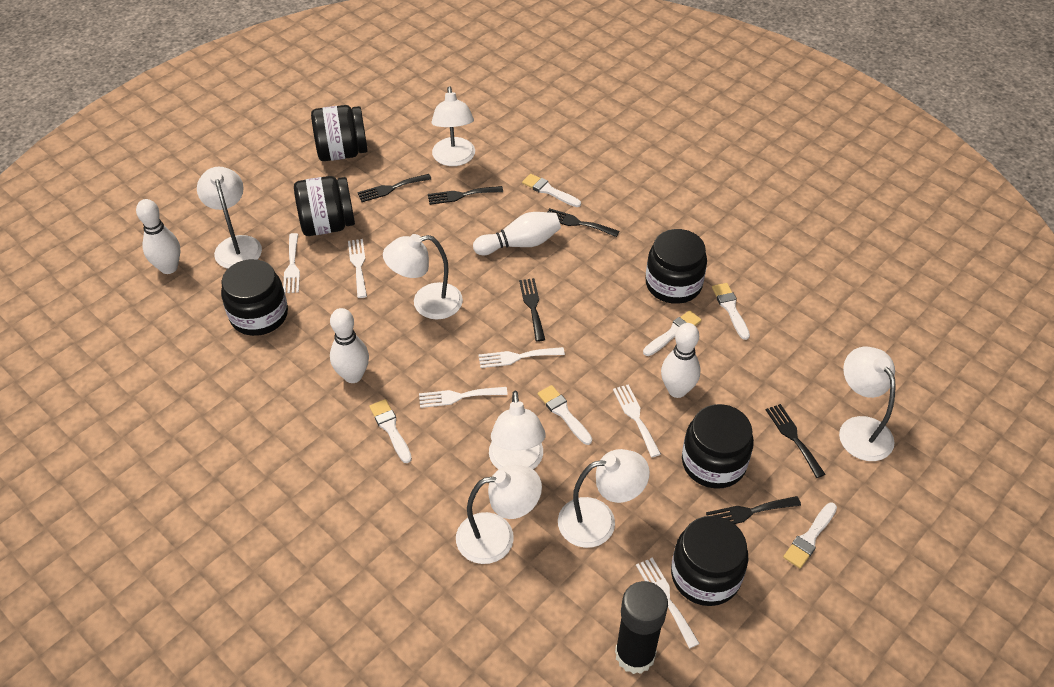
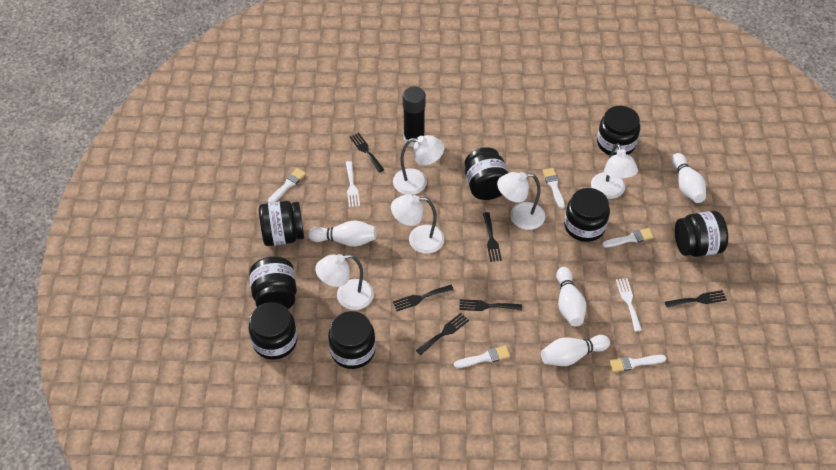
black jar: 6 -> 8
white brush: 6 -> 5
white fork: 6 -> 2
white lamp: 7 -> 5

